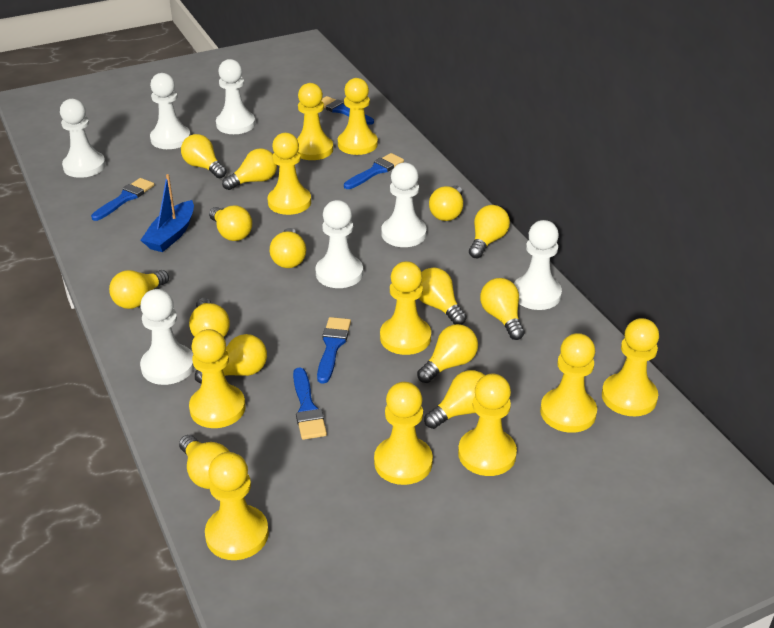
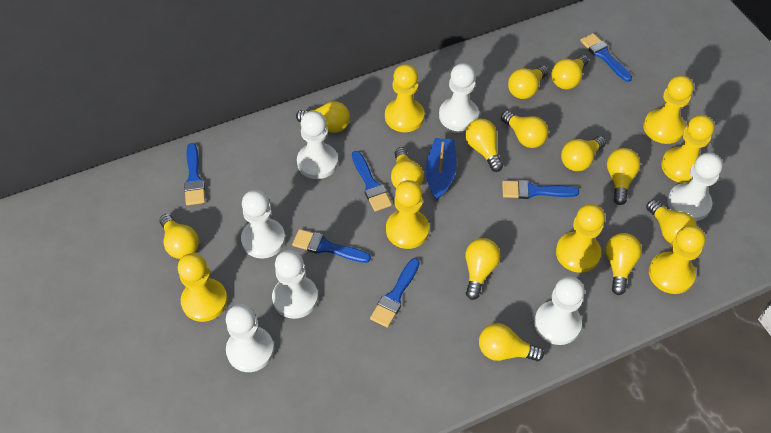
blue brush: 5 -> 6
yellow light bulb: 14 -> 13
yellow pawn: 10 -> 7

